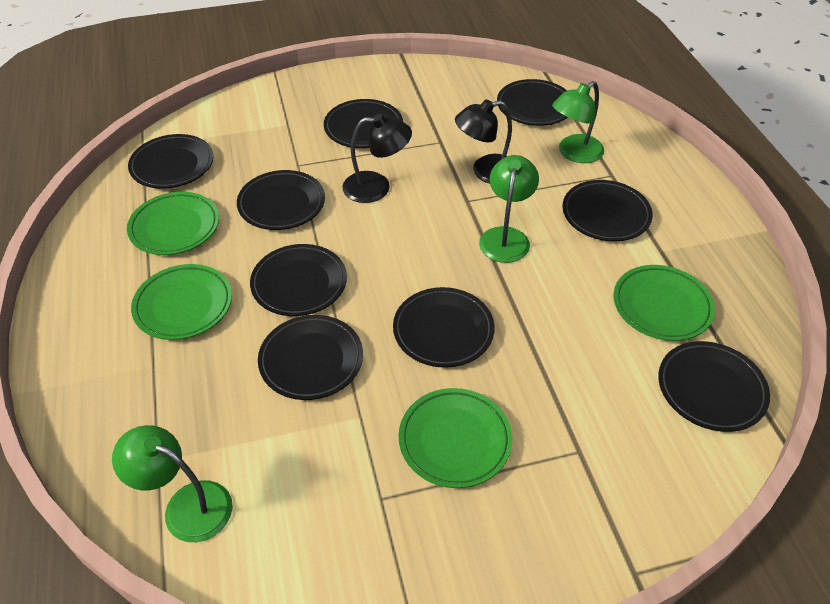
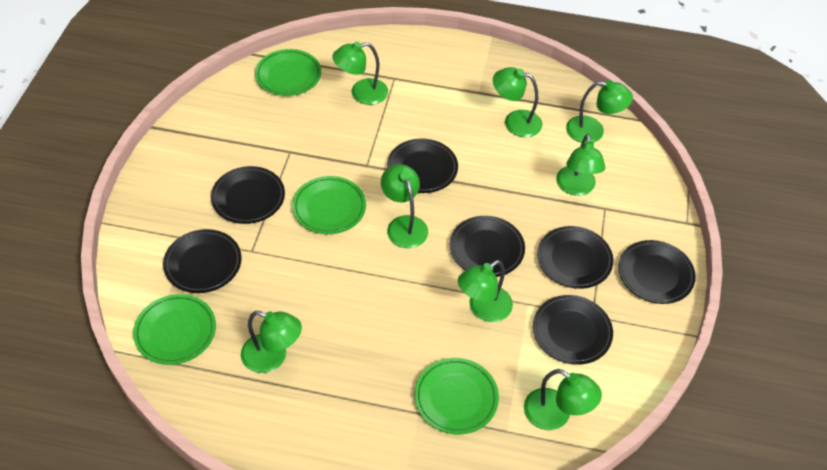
black lamp: 2 -> 0
black plate: 9 -> 7
green lamp: 3 -> 8

